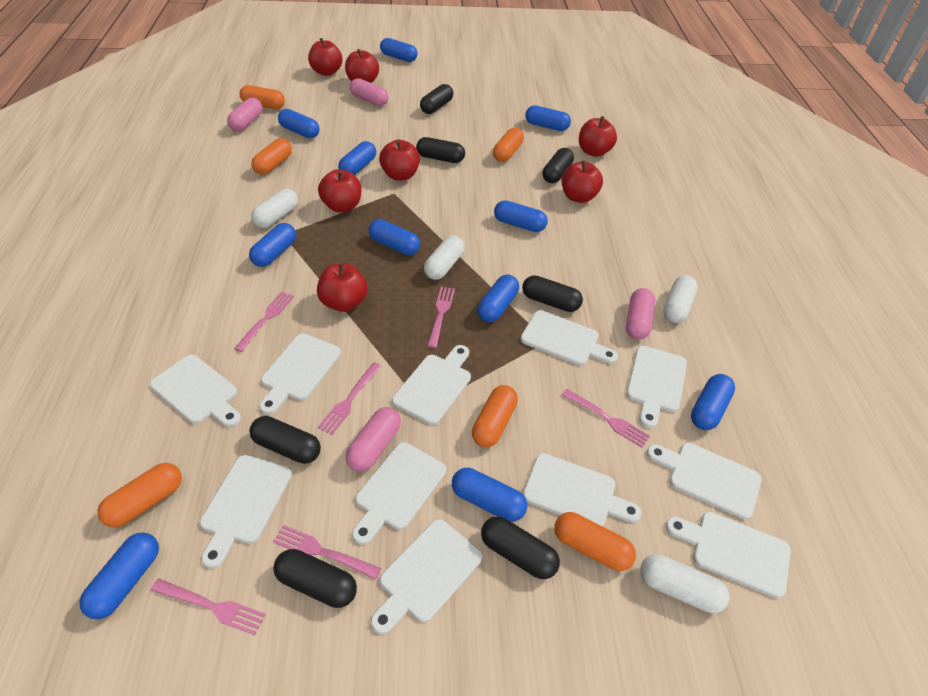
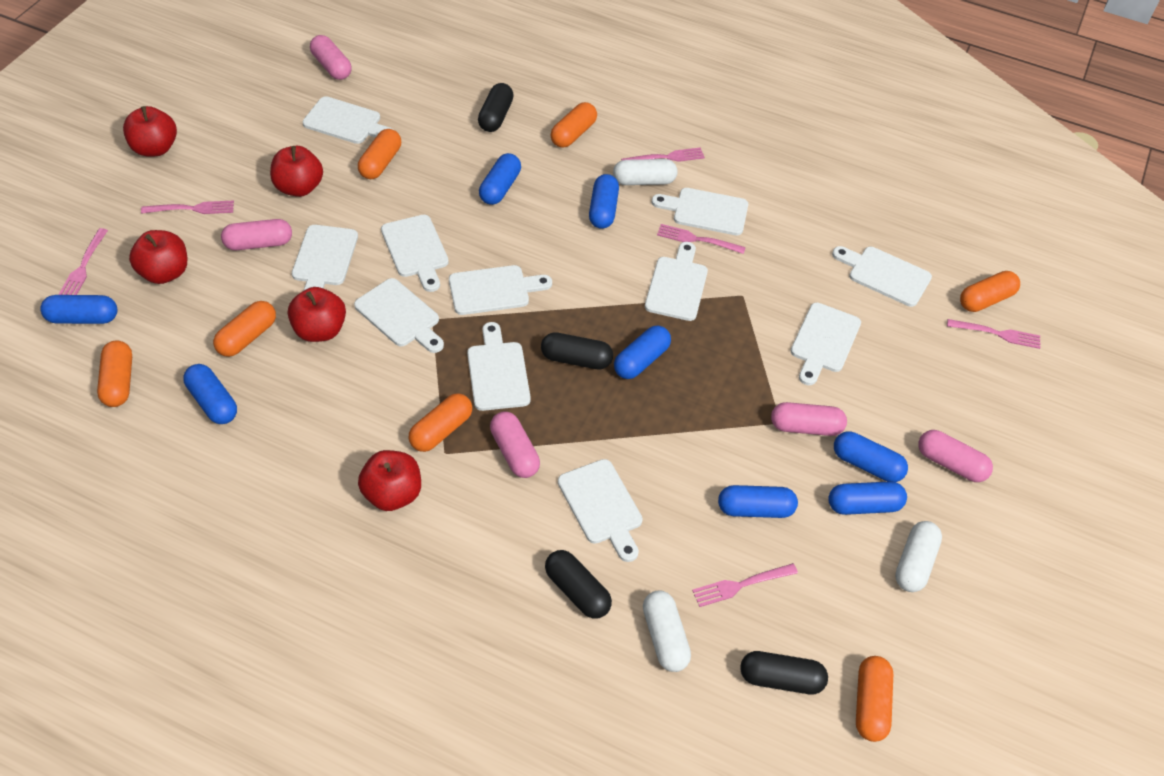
black capsule: 7 -> 4
blue capsule: 11 -> 8
orange capsule: 6 -> 7
pink capsule: 4 -> 5
red apple: 7 -> 5
white capsule: 4 -> 3

